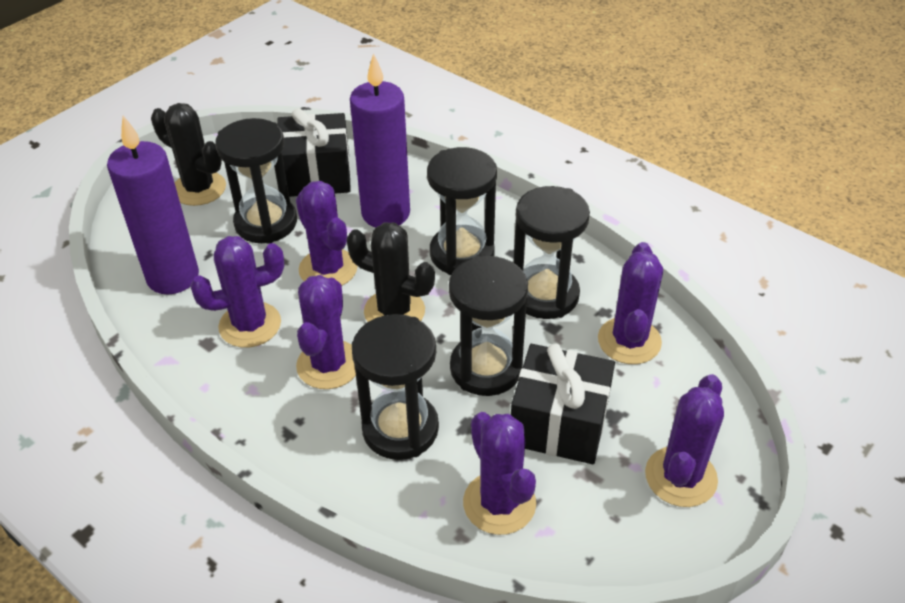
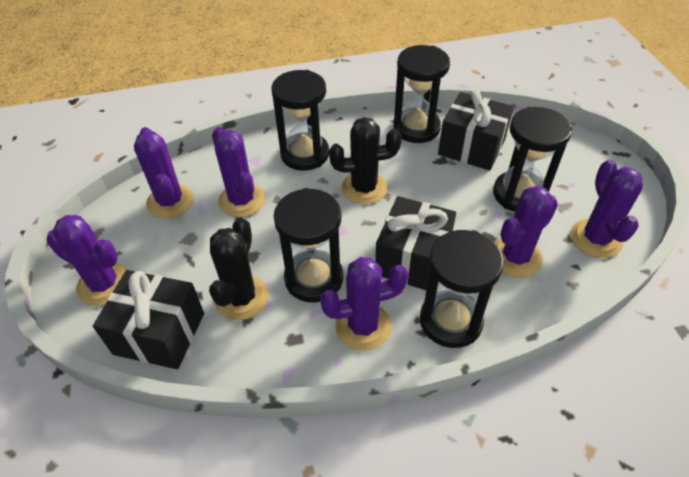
black gift: 2 -> 3
purple candle: 2 -> 0

